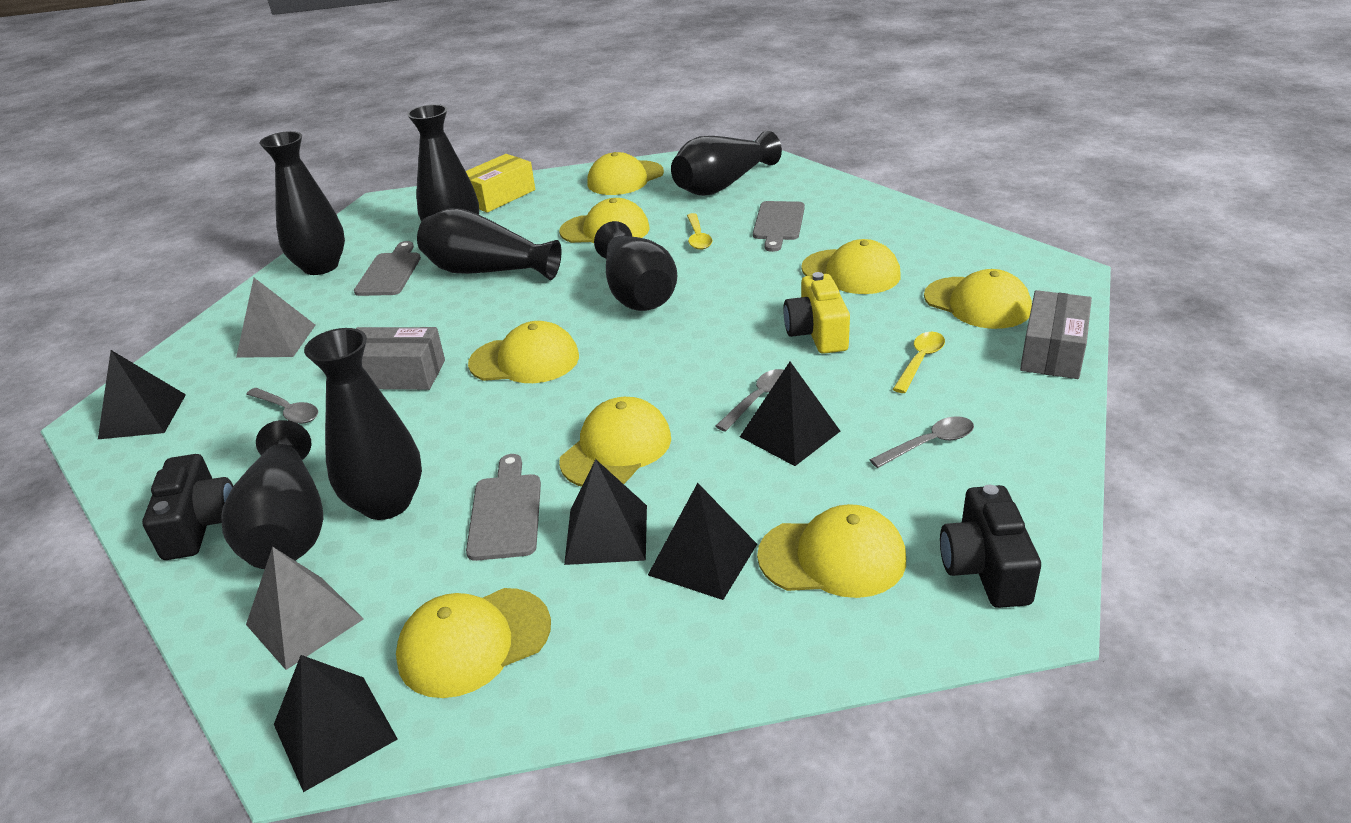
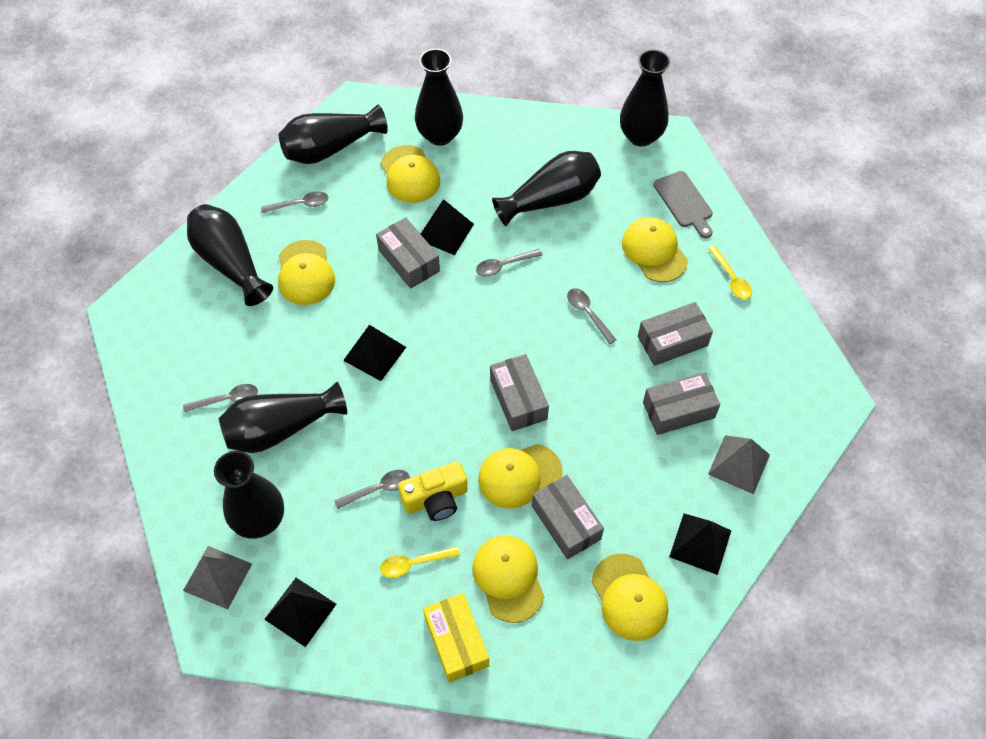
black camera: 2 -> 0
black pyramid: 5 -> 4
grey box: 2 -> 5
grey cutting board: 3 -> 1
grey spoon: 3 -> 5
yellow cap: 8 -> 6

